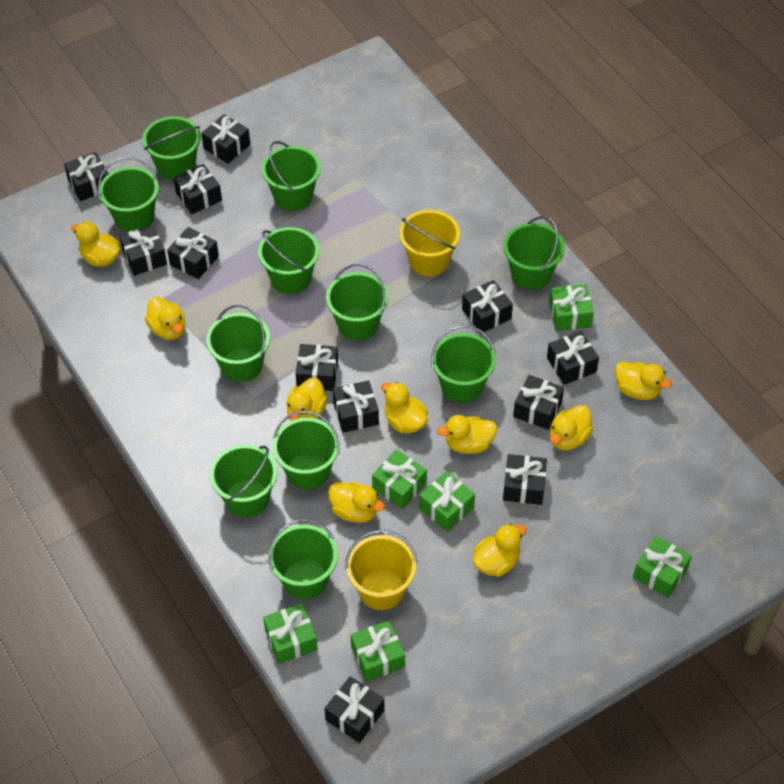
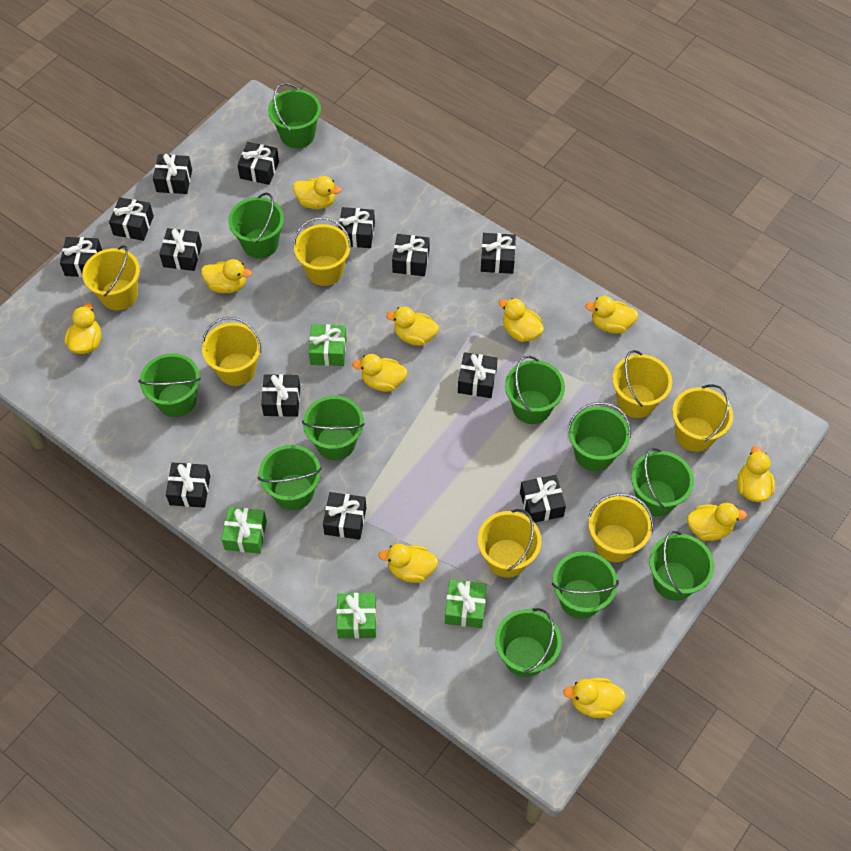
black gift: 12 -> 13
green gift: 6 -> 4
yellow bucket: 2 -> 7
yellow duck: 9 -> 11

